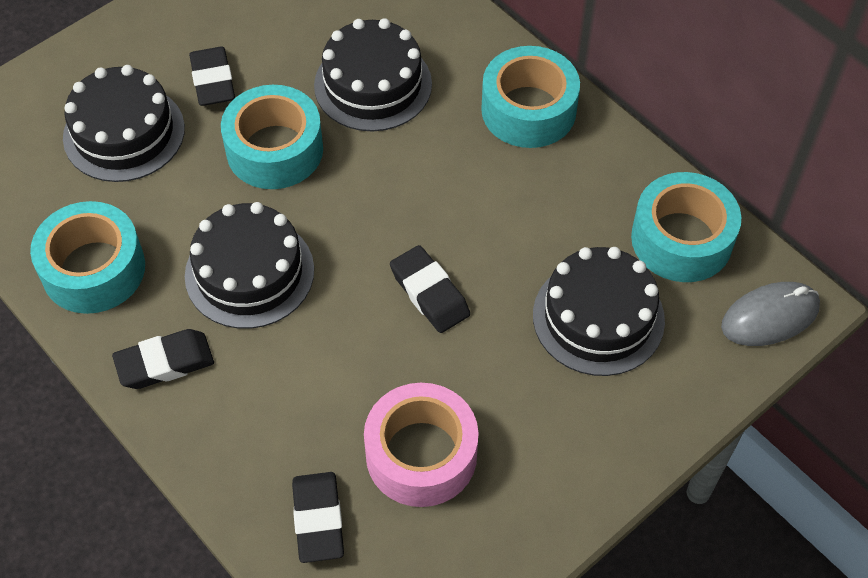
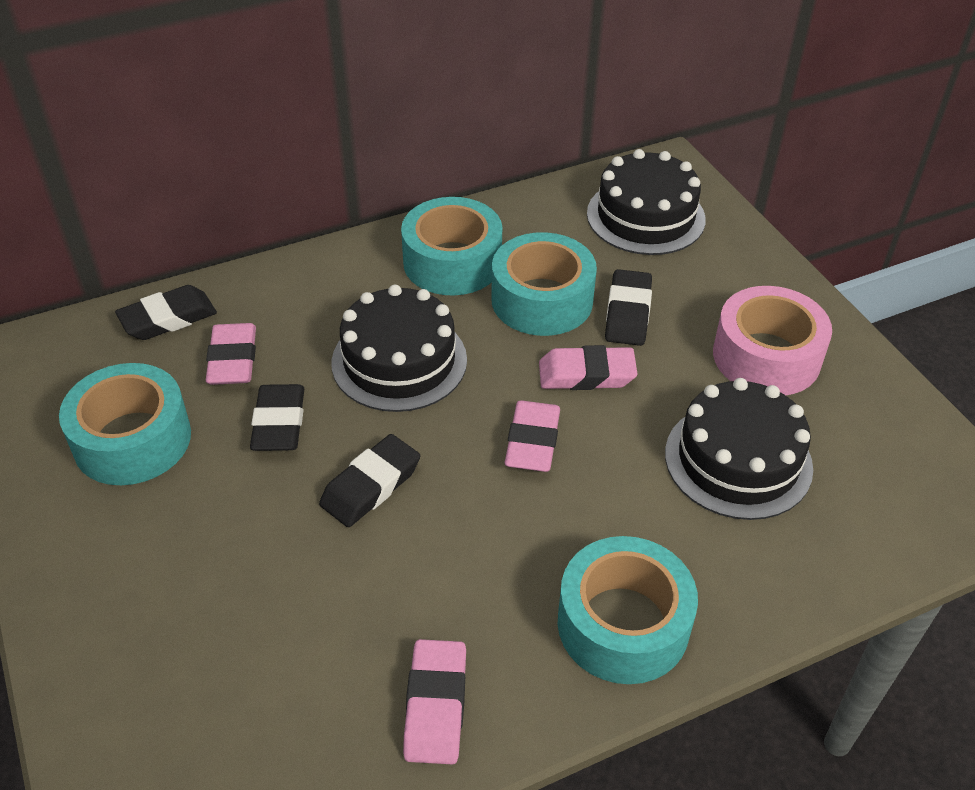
black cake: 4 -> 3
grey mouse: 1 -> 0
pink eraser: 0 -> 4

